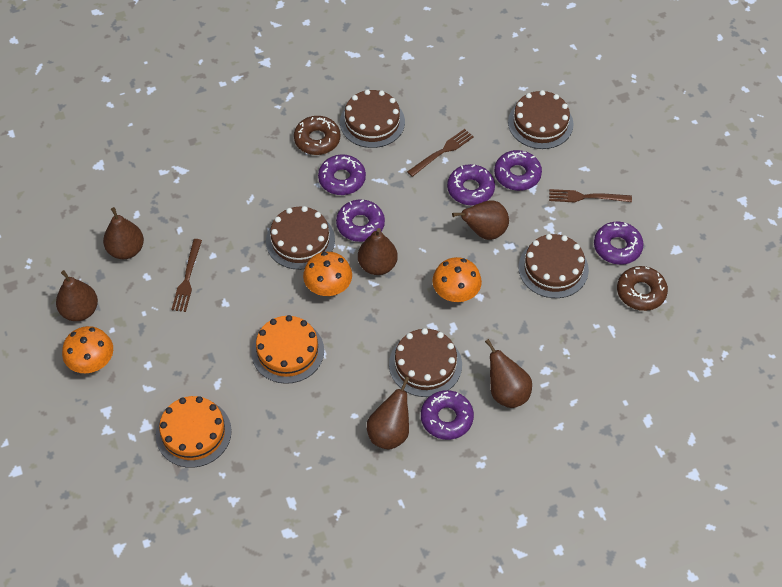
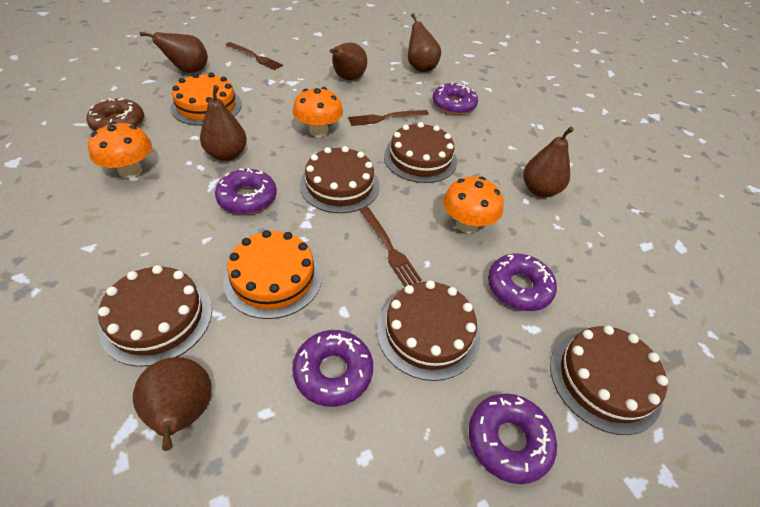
brown donut: 2 -> 1
purple donut: 6 -> 5

